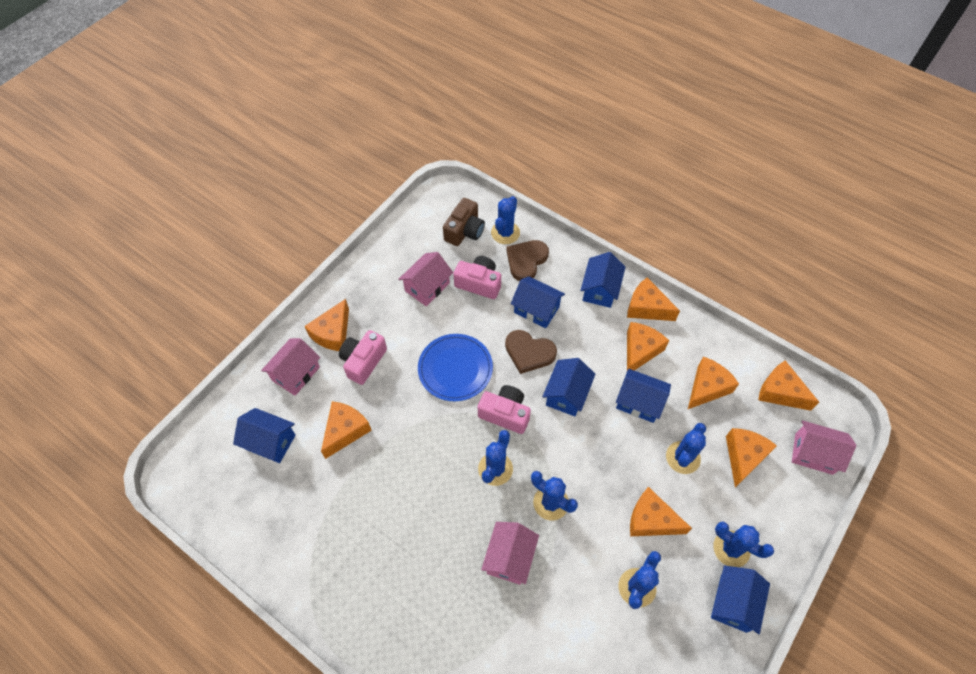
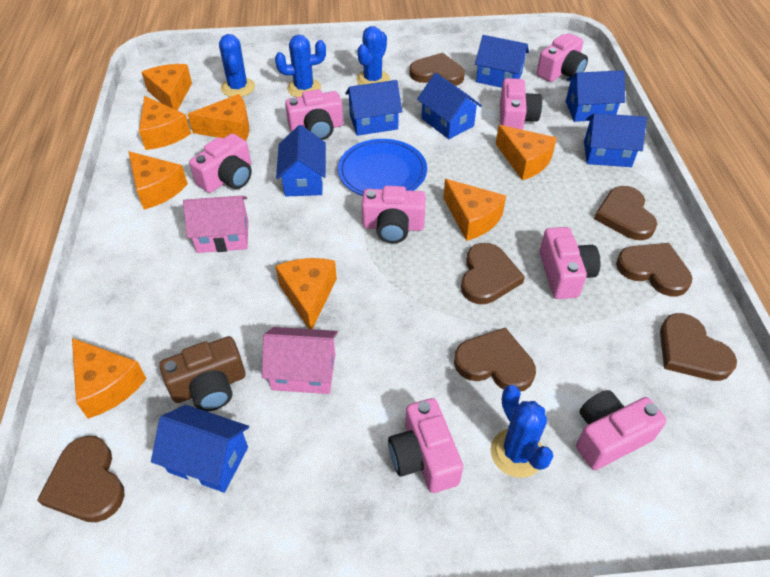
blue cactus: 6 -> 4
blue house: 6 -> 7
brown heart: 2 -> 7
pink camera: 3 -> 8
pink house: 4 -> 2

